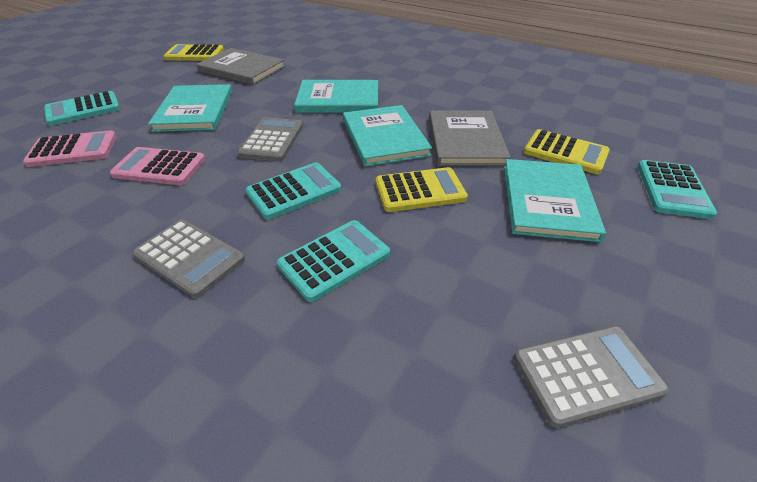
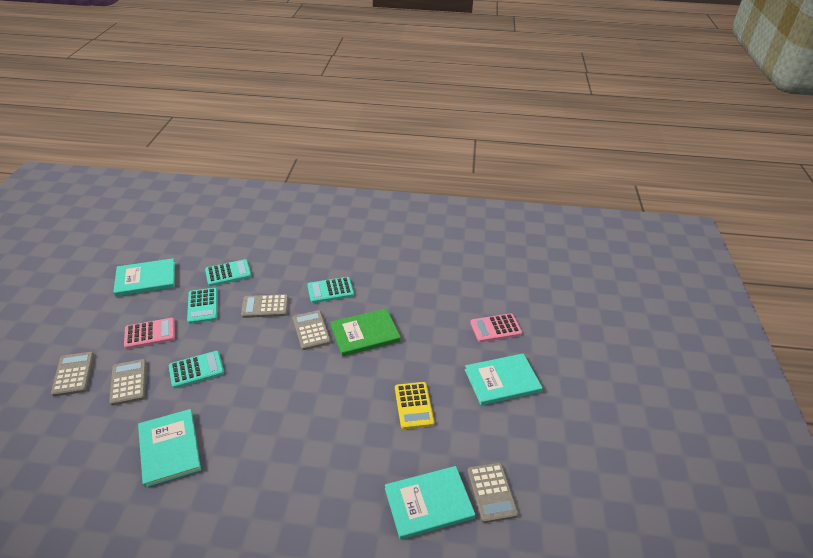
green book: 0 -> 1
grey book: 2 -> 0
grey calculator: 3 -> 5
yellow calculator: 3 -> 1

